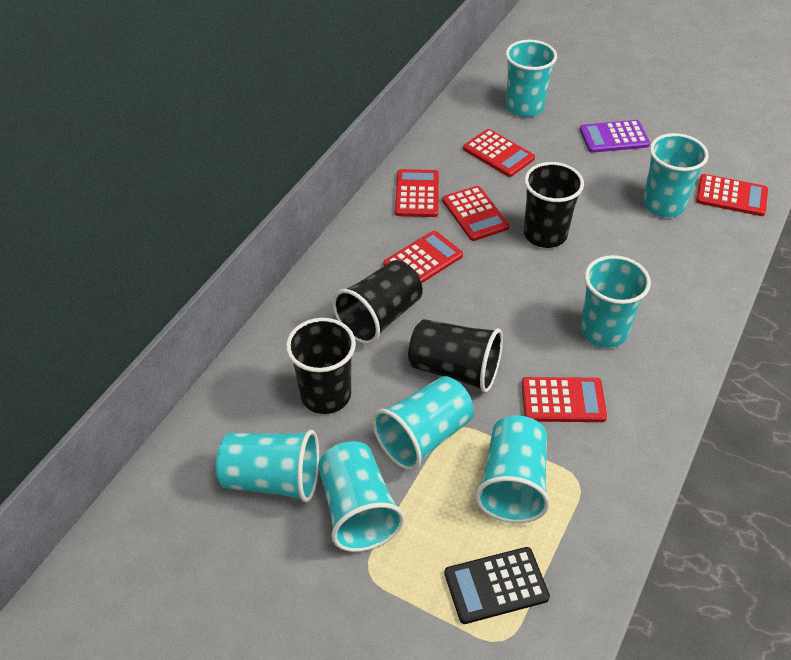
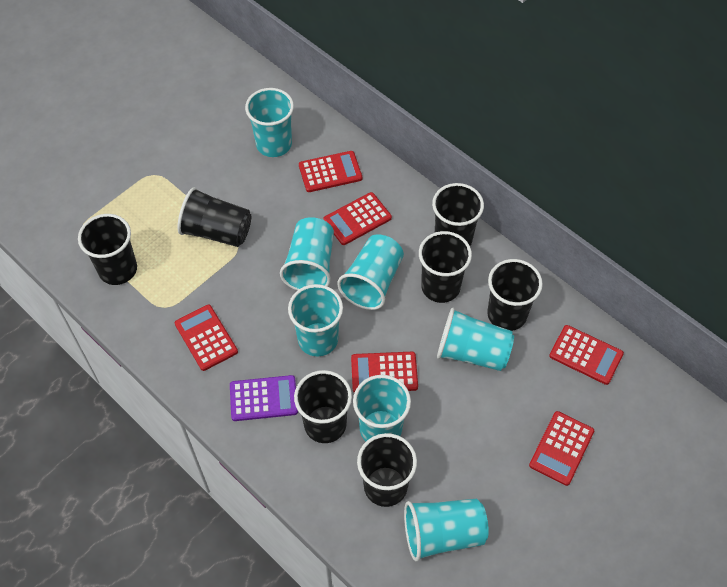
black calculator: 1 -> 0
black cup: 4 -> 7

